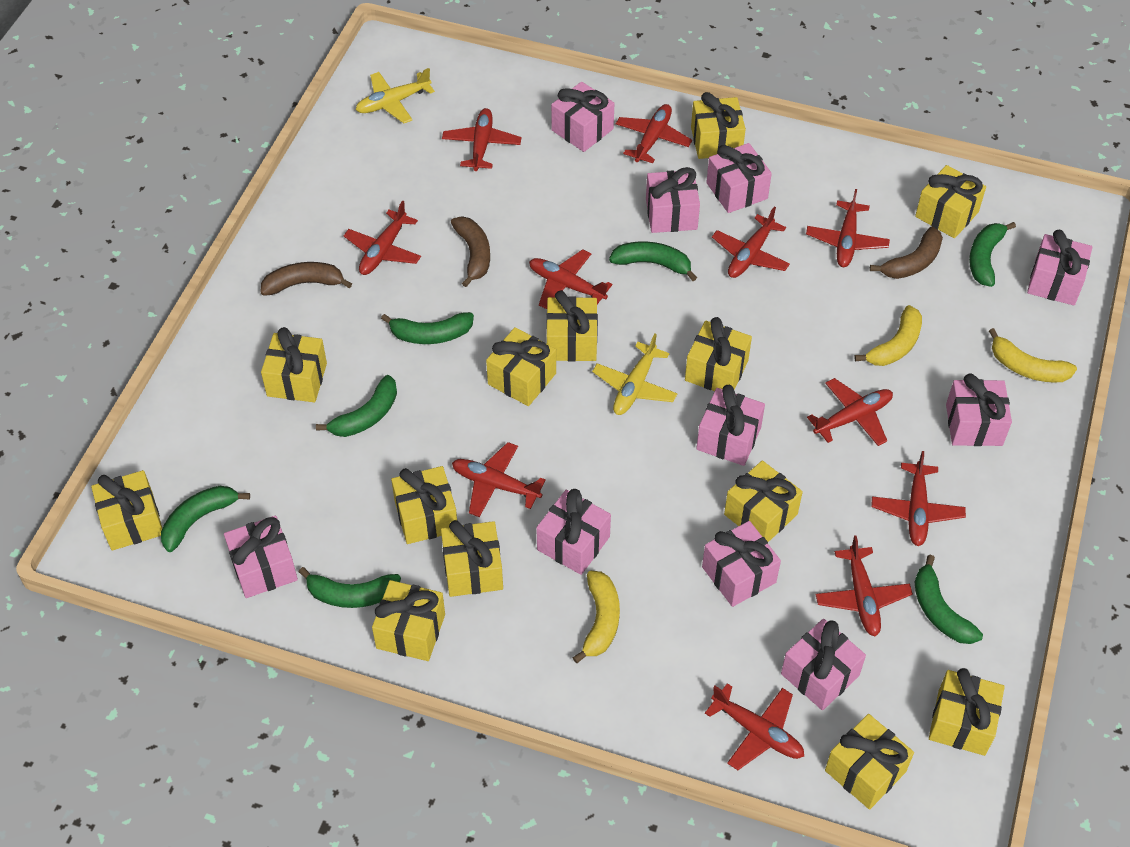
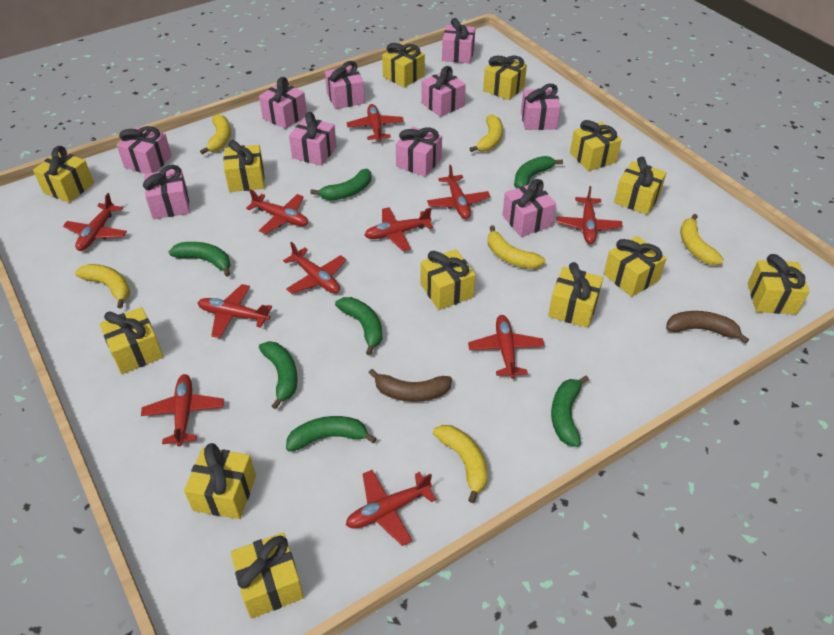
brown banana: 3 -> 2
yellow banana: 3 -> 6
yellow plane: 2 -> 0

